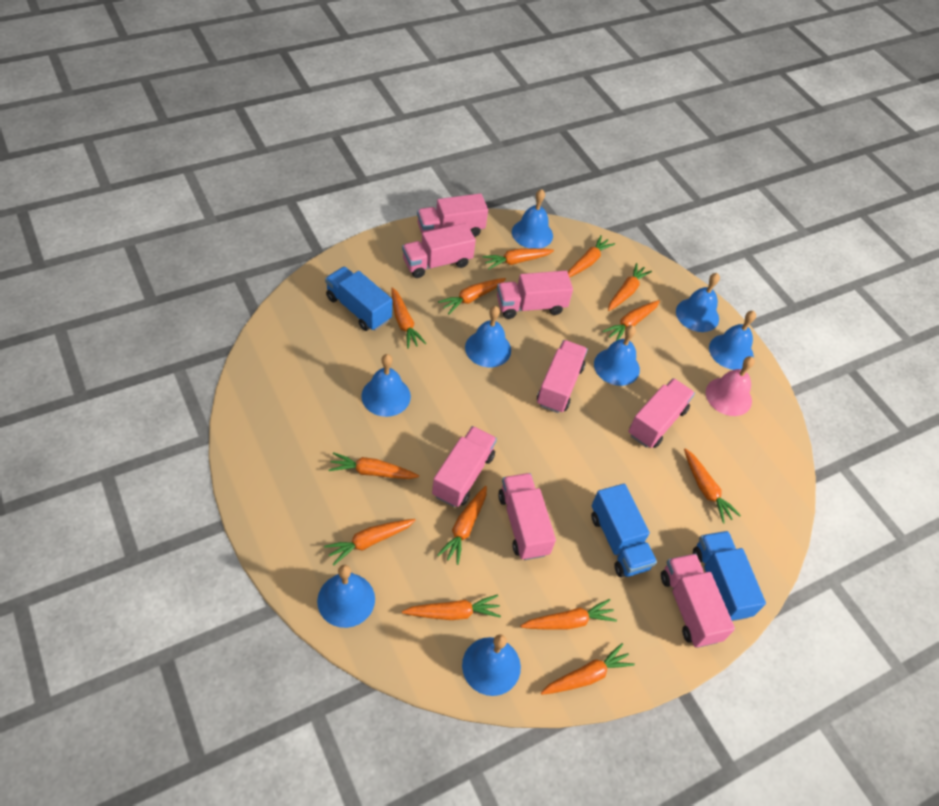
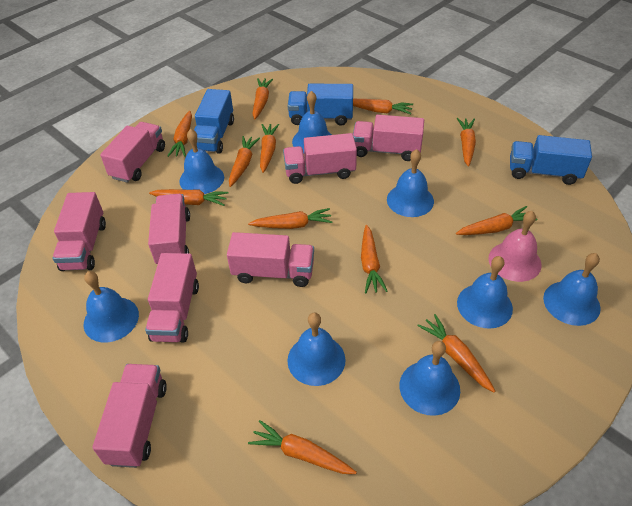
orange carrot: 13 -> 12

